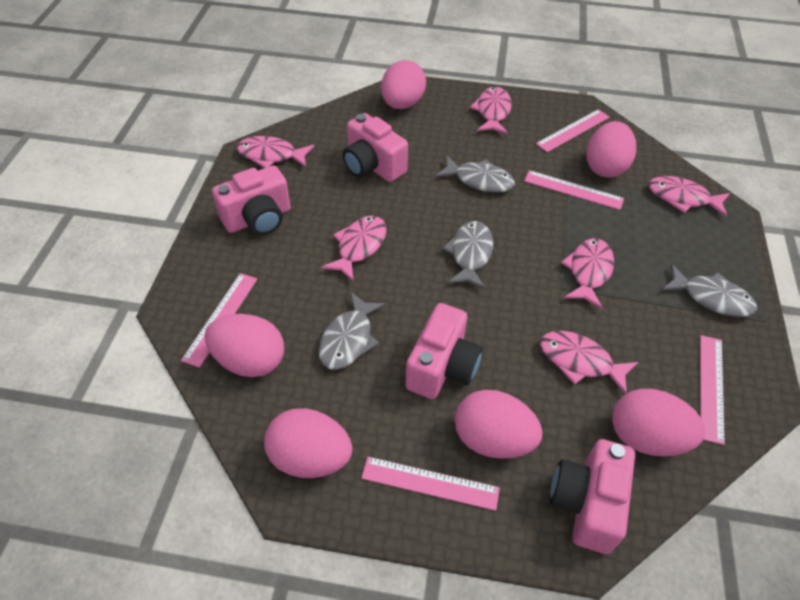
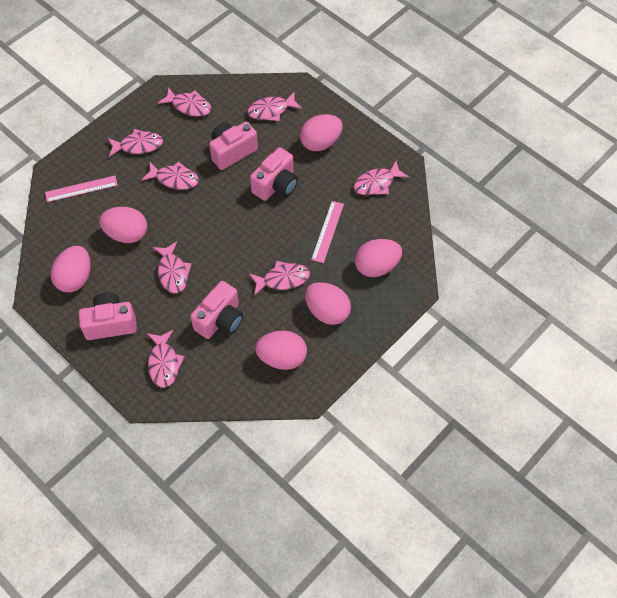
grey fish: 4 -> 0
pink fish: 6 -> 8
pink ruler: 5 -> 2

